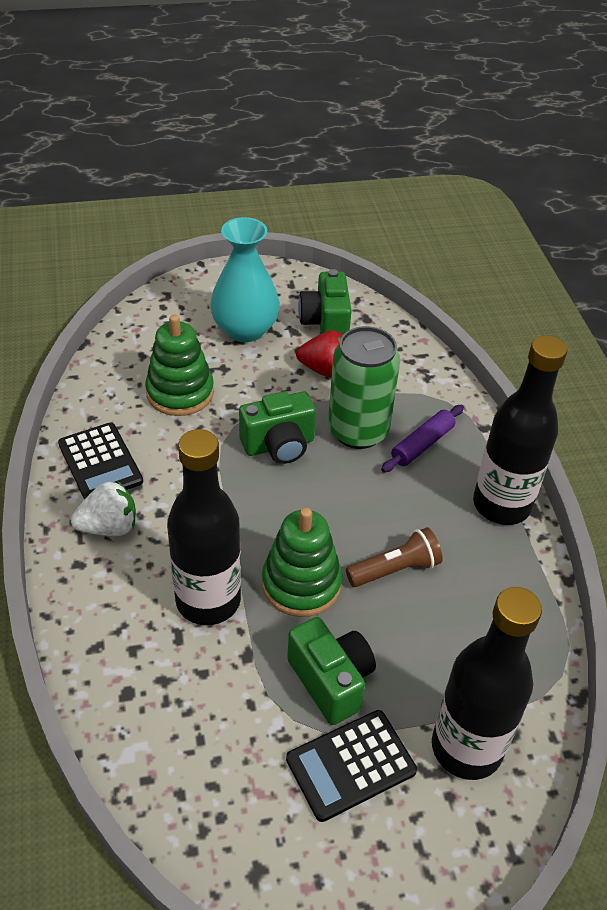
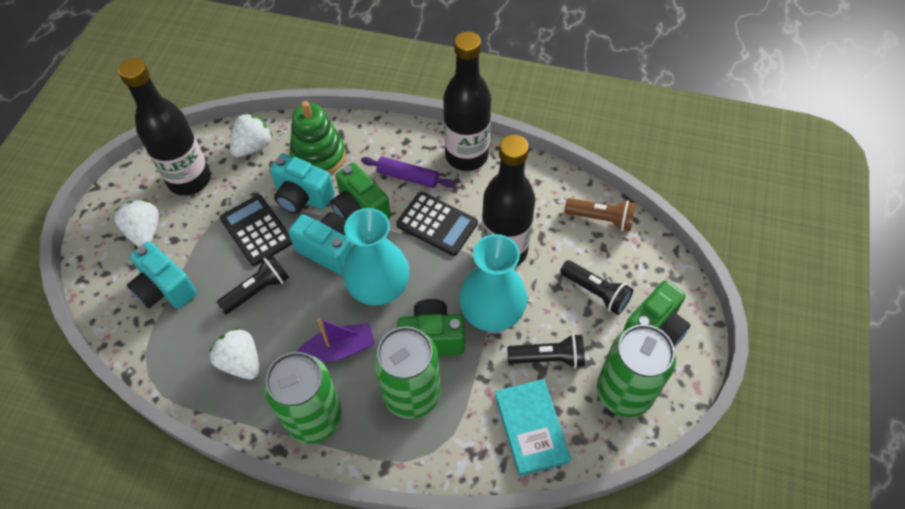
black flashlight: 0 -> 3
green can: 1 -> 3
green stacking toy: 2 -> 1
purple boat: 0 -> 1
red strawberry: 1 -> 0
turquoise book: 0 -> 1
turquoise camera: 0 -> 3
turquoise vase: 1 -> 2
white strawberry: 1 -> 3

